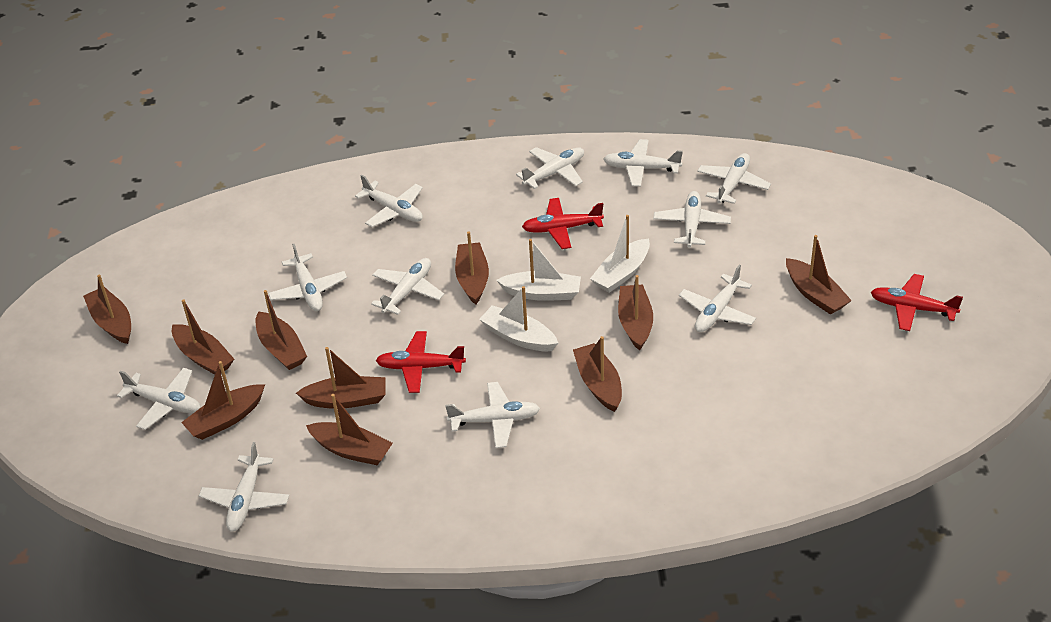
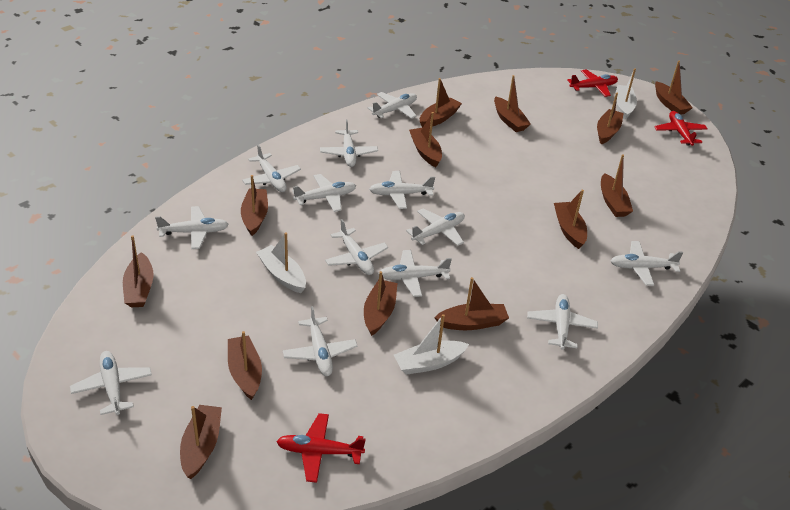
brown boat: 10 -> 13
white plane: 11 -> 13

